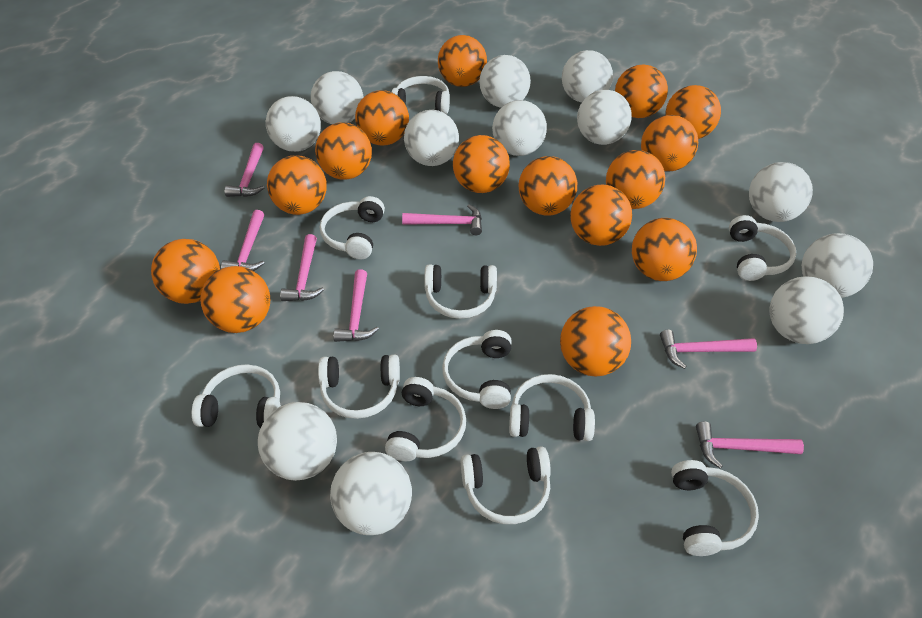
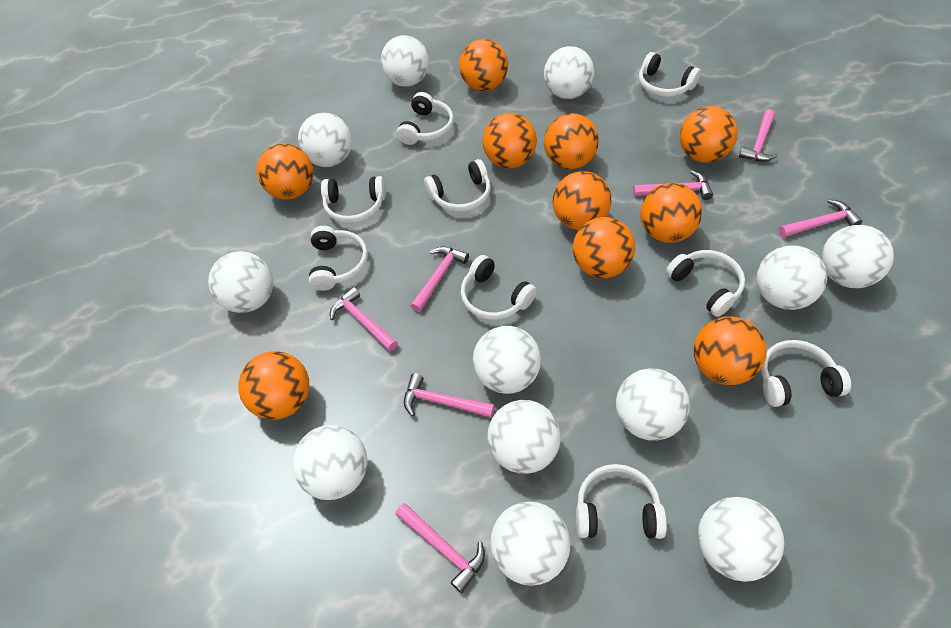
orange ball: 15 -> 10
white headphones: 11 -> 9

